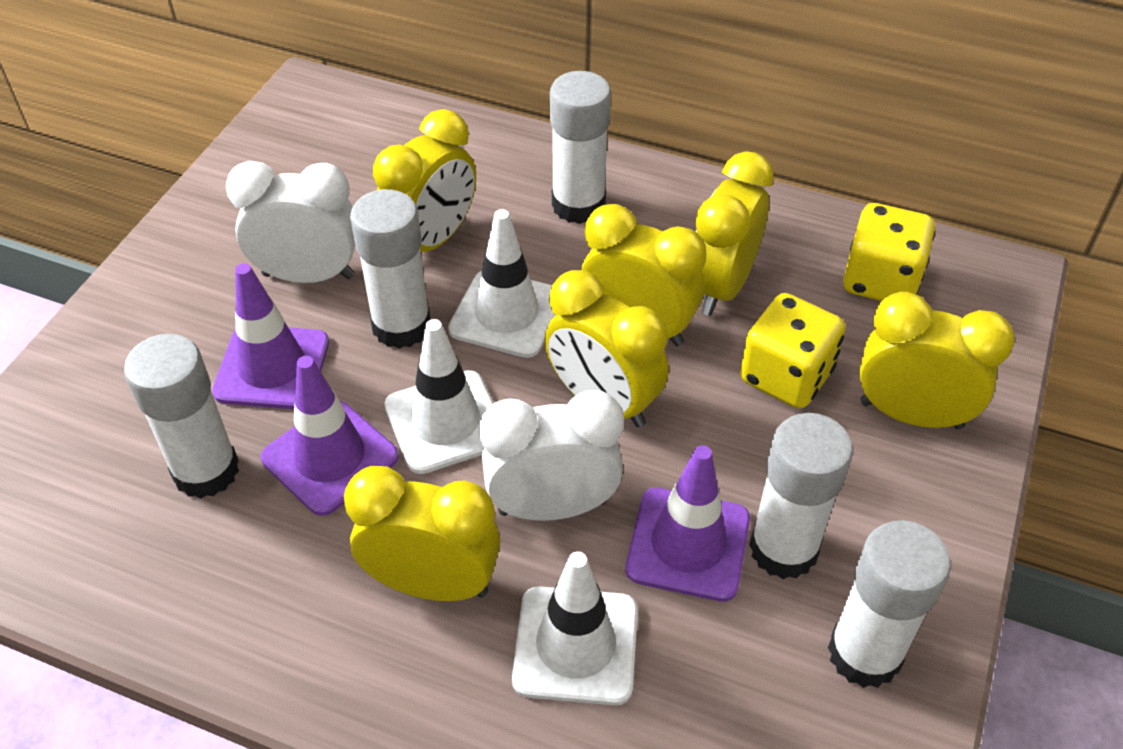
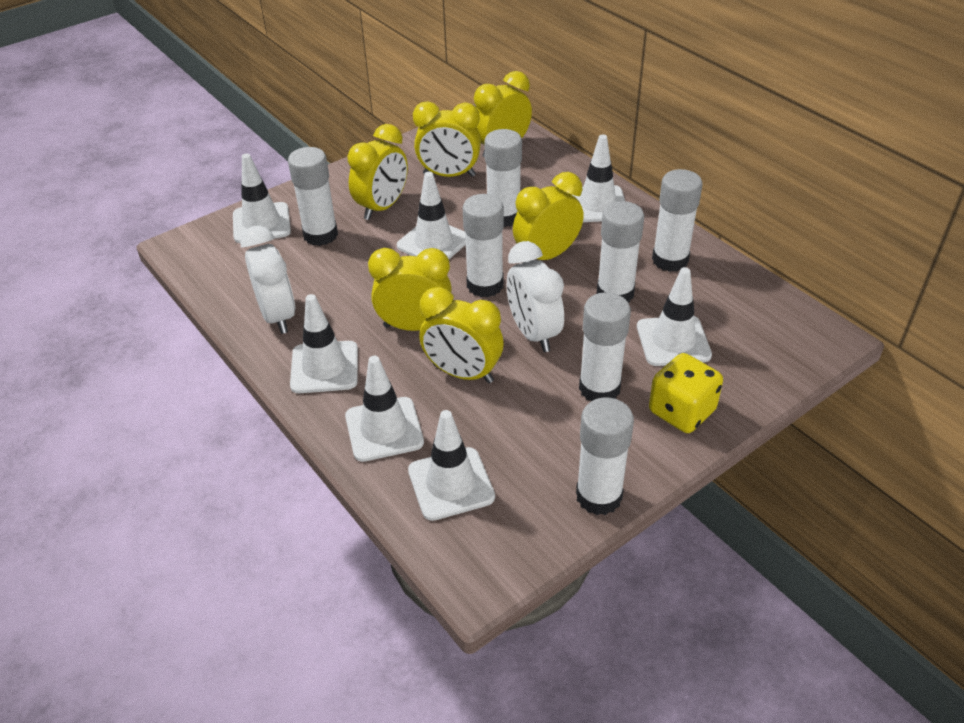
purple traffic cone: 3 -> 0
white glue stick: 5 -> 7
white traffic cone: 3 -> 7
yellow dice: 2 -> 1

